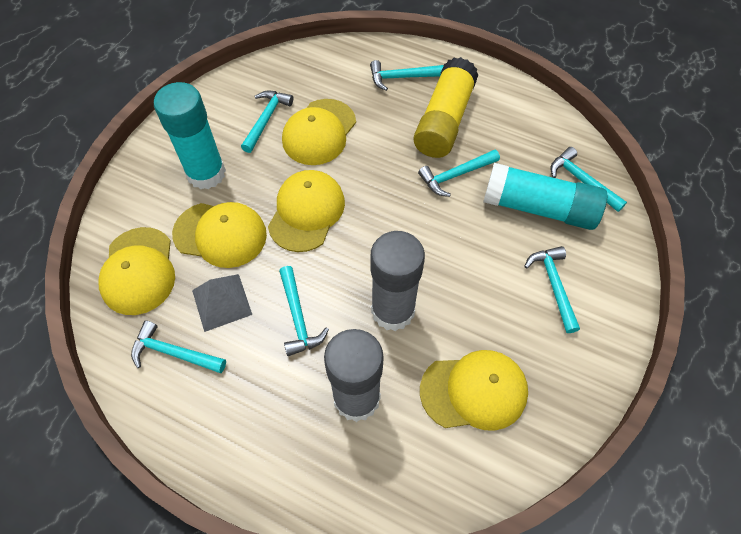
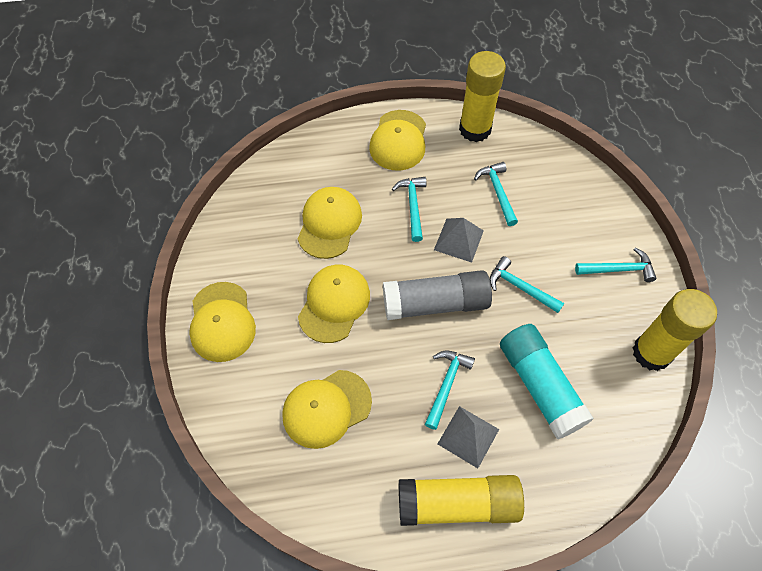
grey glue stick: 2 -> 1
grey pyramid: 1 -> 2
turquoise glue stick: 2 -> 1
turquoise hammer: 7 -> 5
yellow glue stick: 1 -> 3

